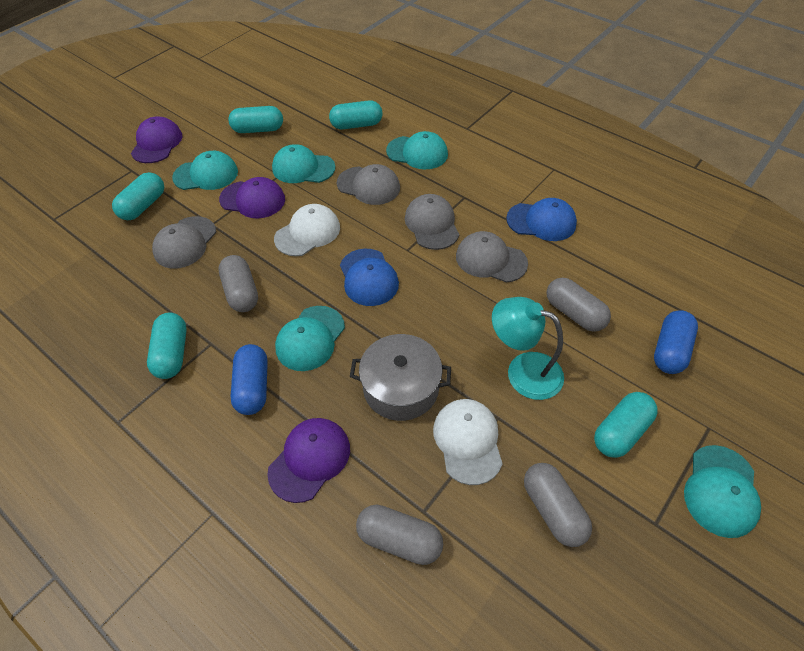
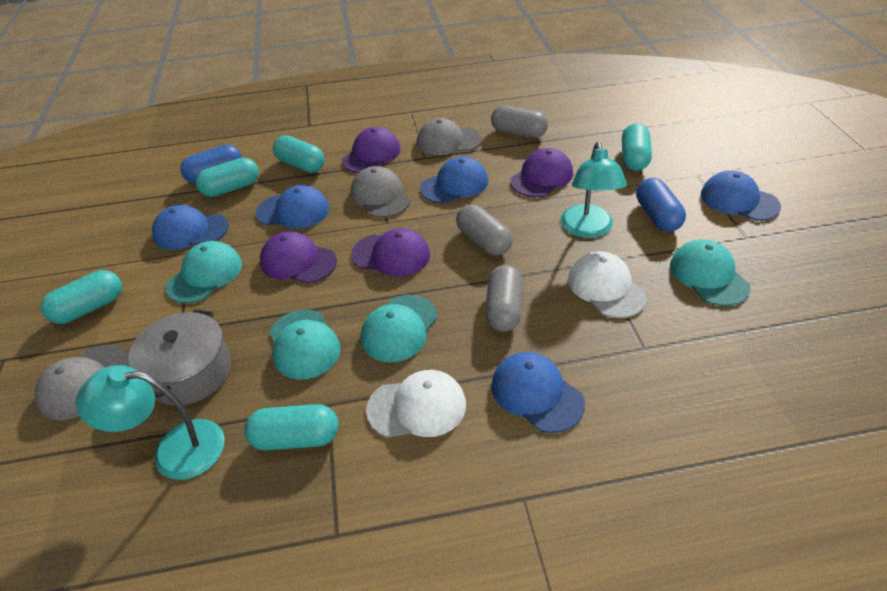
blue cap: 2 -> 5
grey cap: 4 -> 3
grey capsule: 4 -> 3
purple cap: 3 -> 4
turquoise cap: 5 -> 4
turquoise lamp: 1 -> 2

